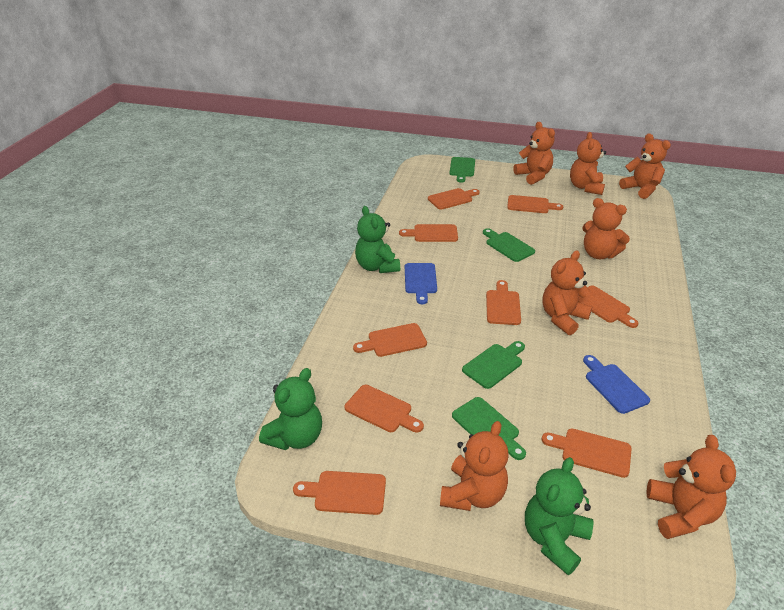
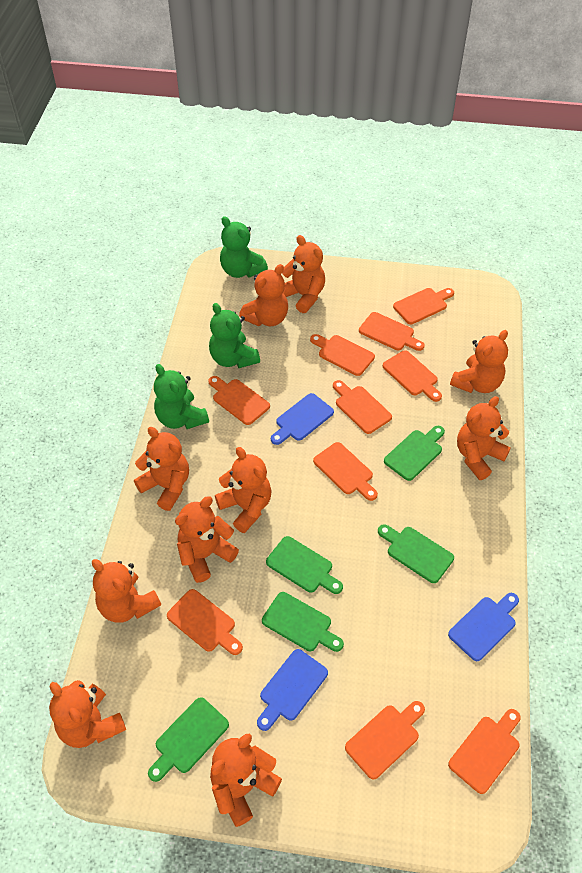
blue cutting board: 2 -> 3
green cutting board: 4 -> 5
orange cutting board: 9 -> 10
orange teddy bear: 7 -> 10

